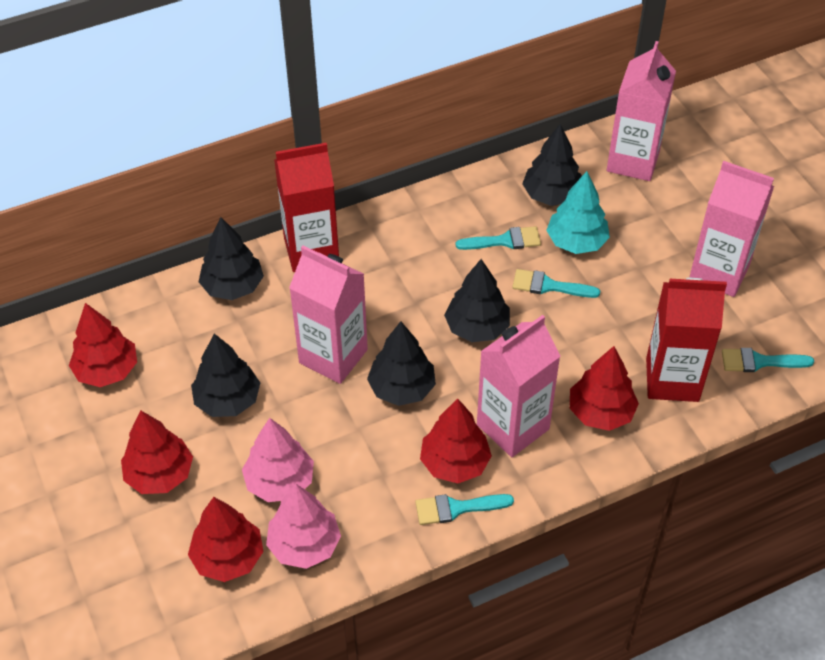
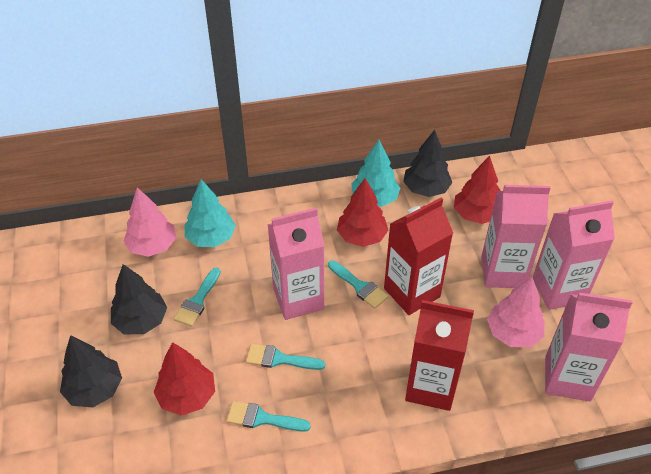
black tree: 5 -> 3
red tree: 5 -> 3
turquoise tree: 1 -> 2

